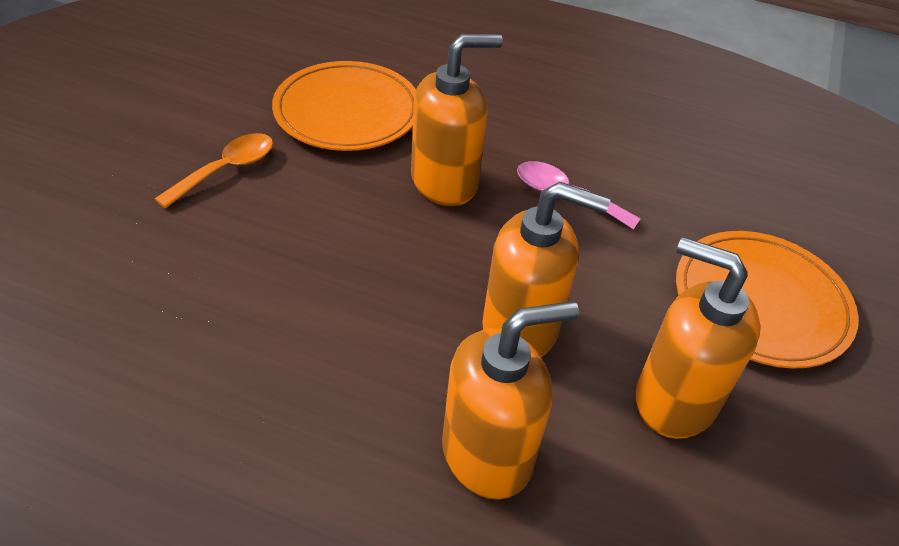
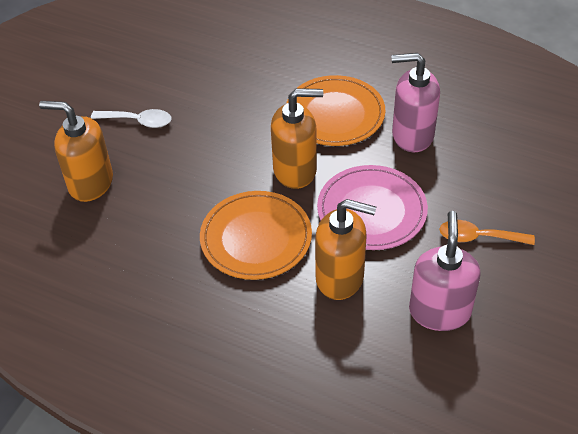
orange soap dispenser: 4 -> 3
pink plate: 0 -> 1
pink soap dispenser: 0 -> 2
pink spoon: 1 -> 0
white spoon: 0 -> 1

